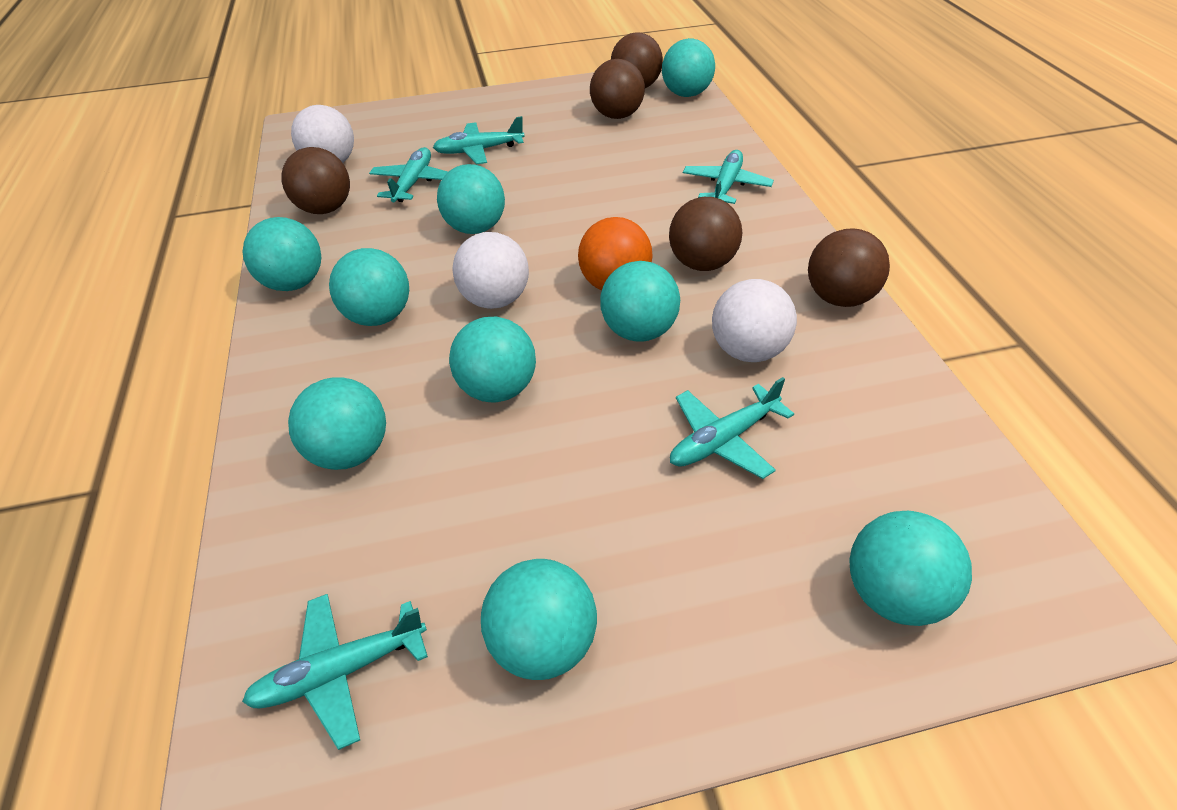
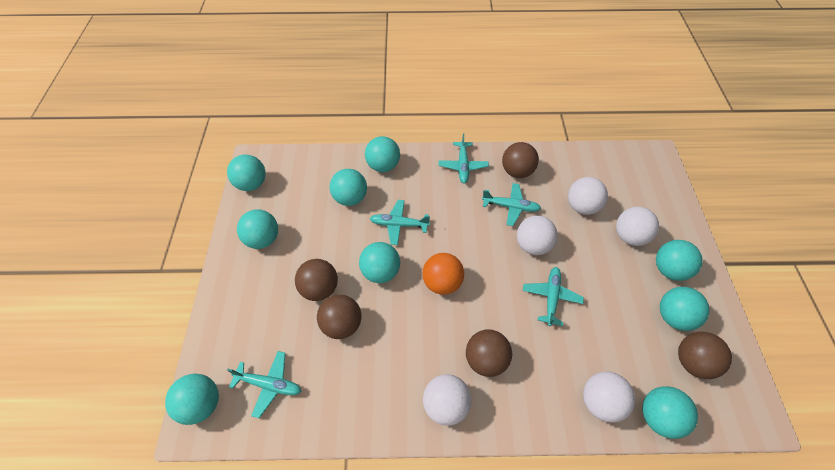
white ball: 3 -> 5

